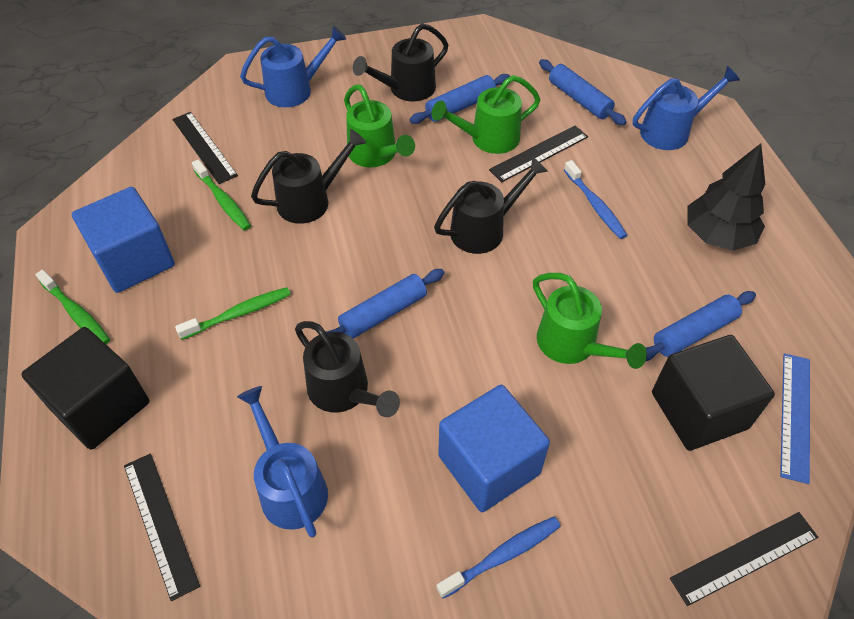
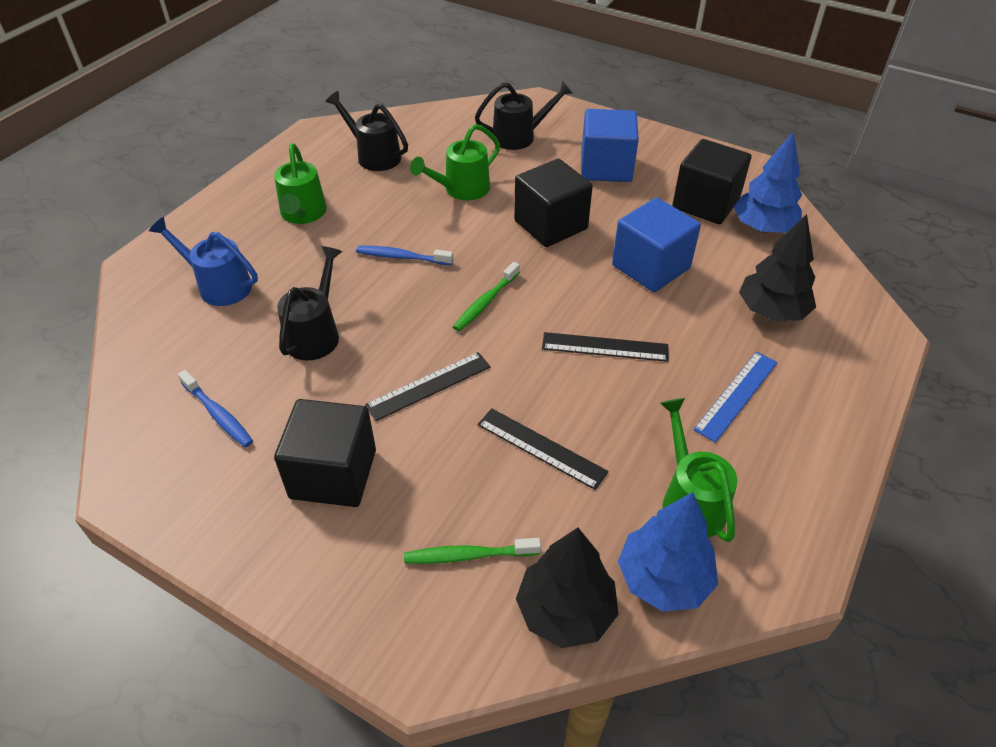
black cube: 2 -> 3
black ruler: 4 -> 3
black tree: 1 -> 2
black watering can: 4 -> 3
blue rolling pin: 4 -> 0
blue tree: 0 -> 2
blue watering can: 3 -> 1
green toothbrush: 3 -> 2

